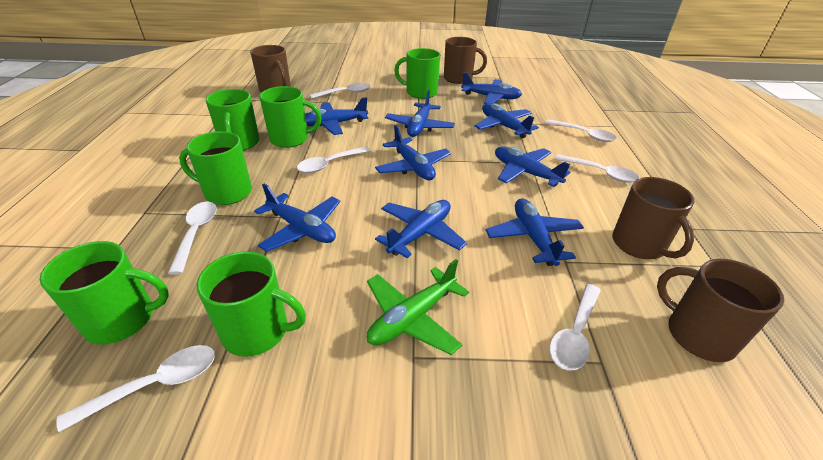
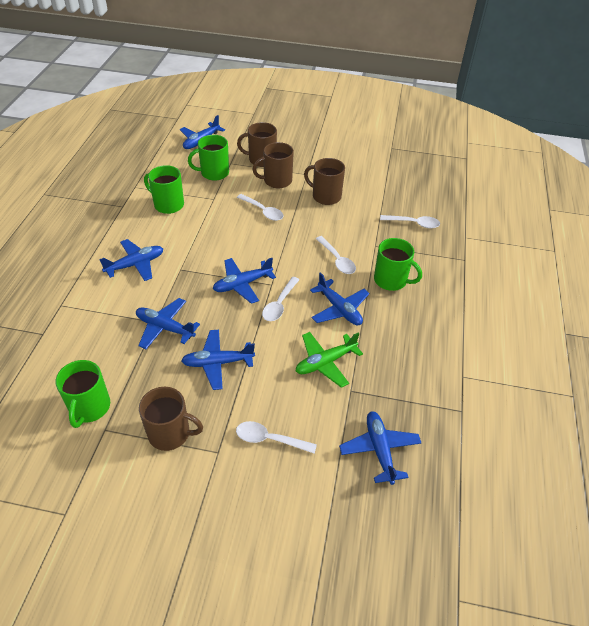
blue plane: 9 -> 7
green mug: 6 -> 4
white spoon: 7 -> 5

